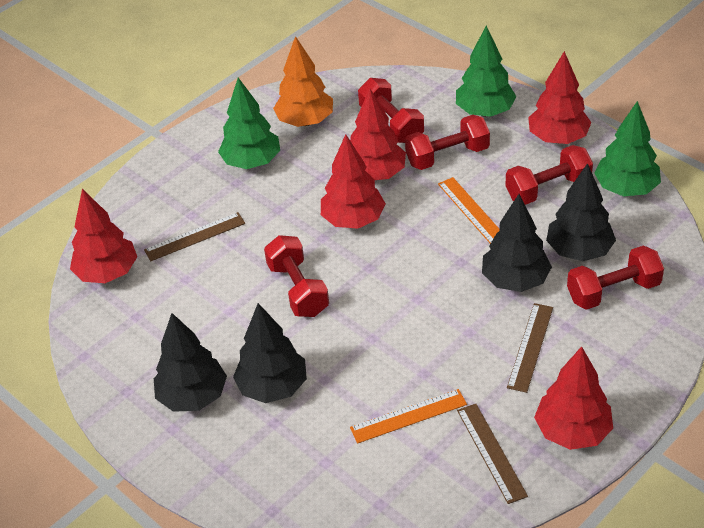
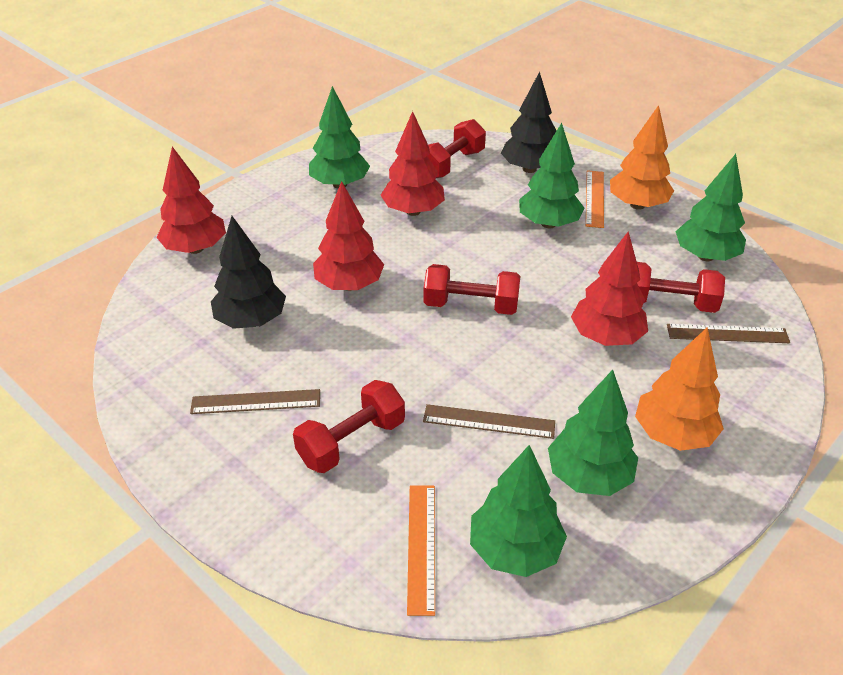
black tree: 4 -> 2
green tree: 3 -> 5
orange tree: 1 -> 2
red dumbbell: 5 -> 4
red tree: 5 -> 4

